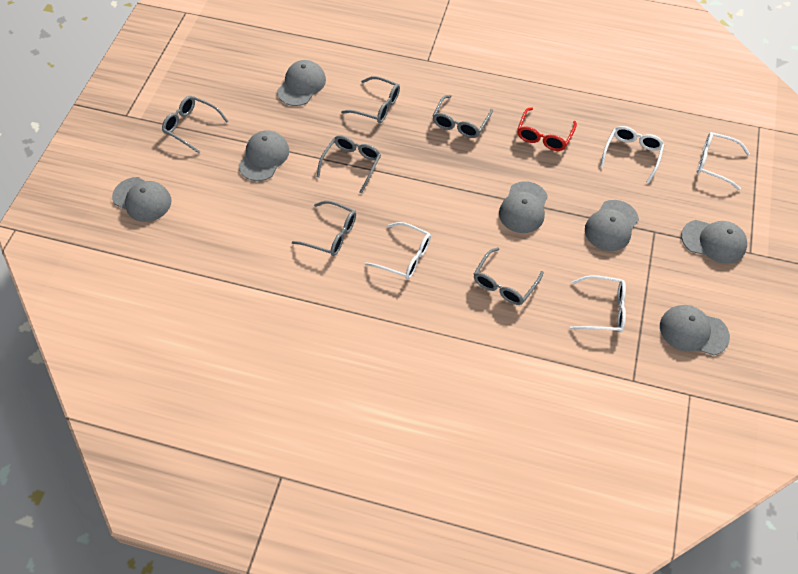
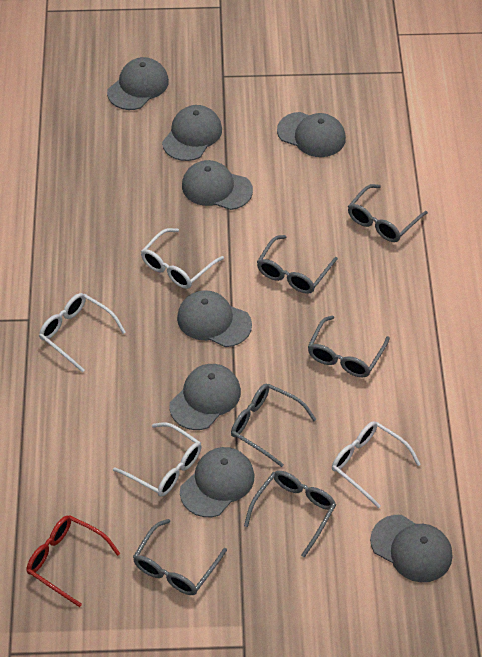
grey cap: 7 -> 8

